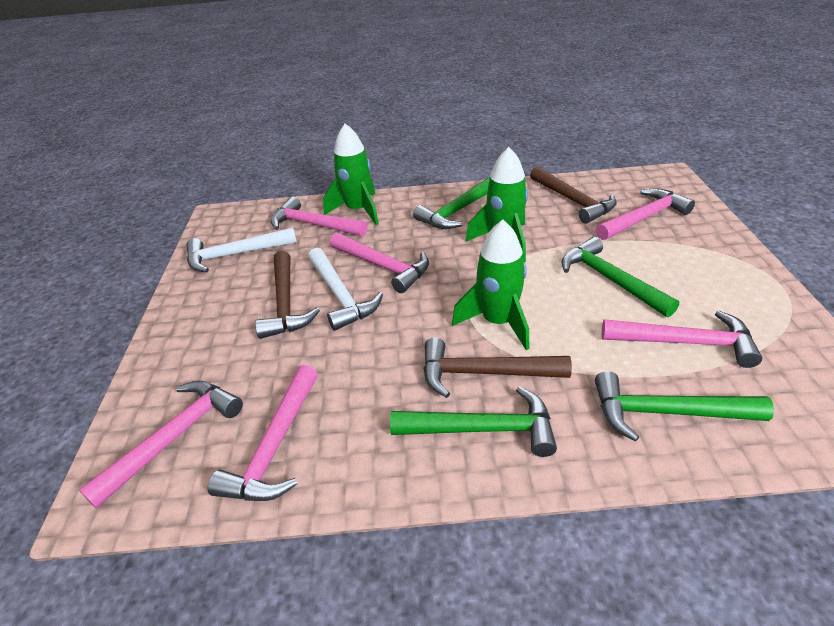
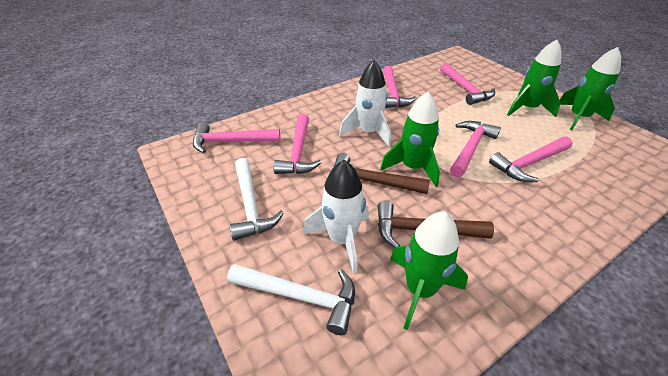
brown hammer: 3 -> 2
green hammer: 4 -> 0
green rocket: 3 -> 4
white rocket: 0 -> 2

